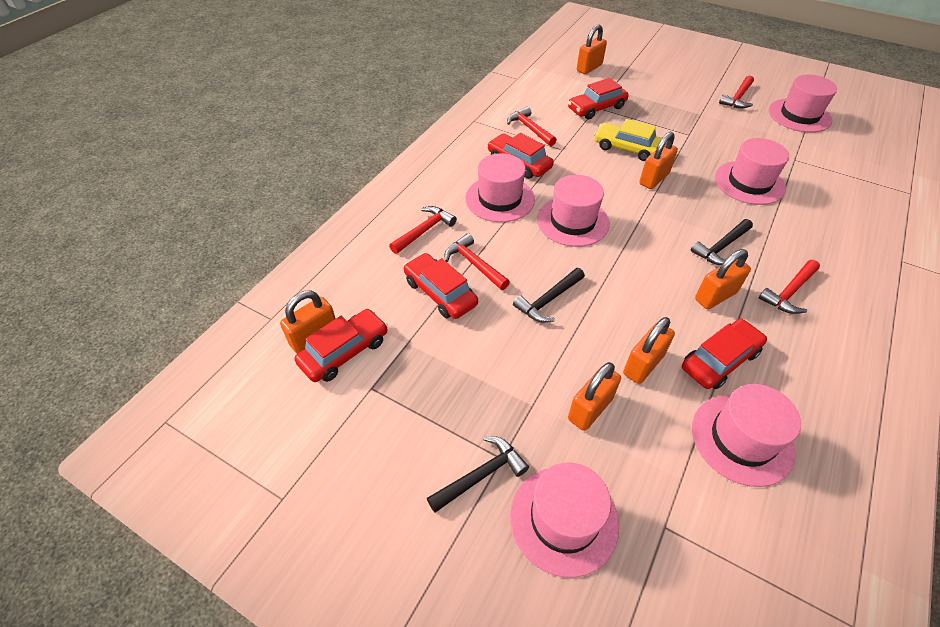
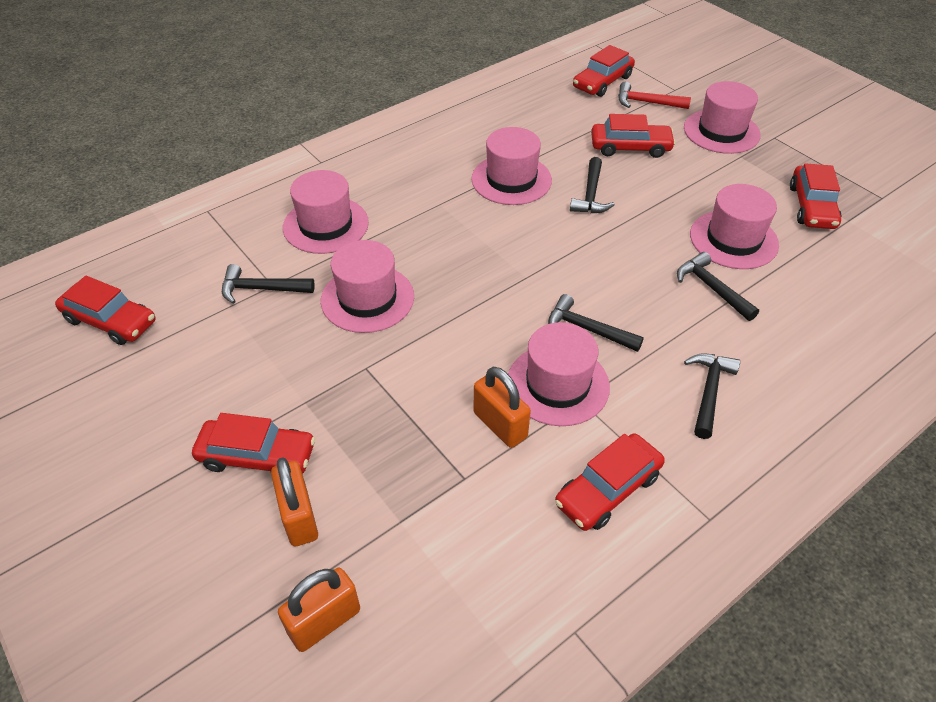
black hammer: 3 -> 5
orange padlock: 6 -> 3
red car: 5 -> 6
red hammer: 5 -> 1
yellow car: 1 -> 0

